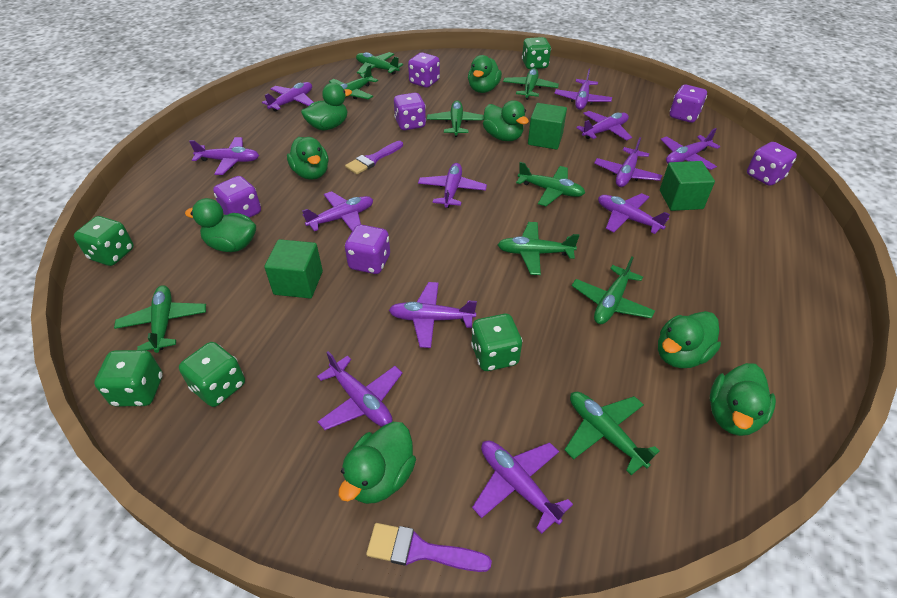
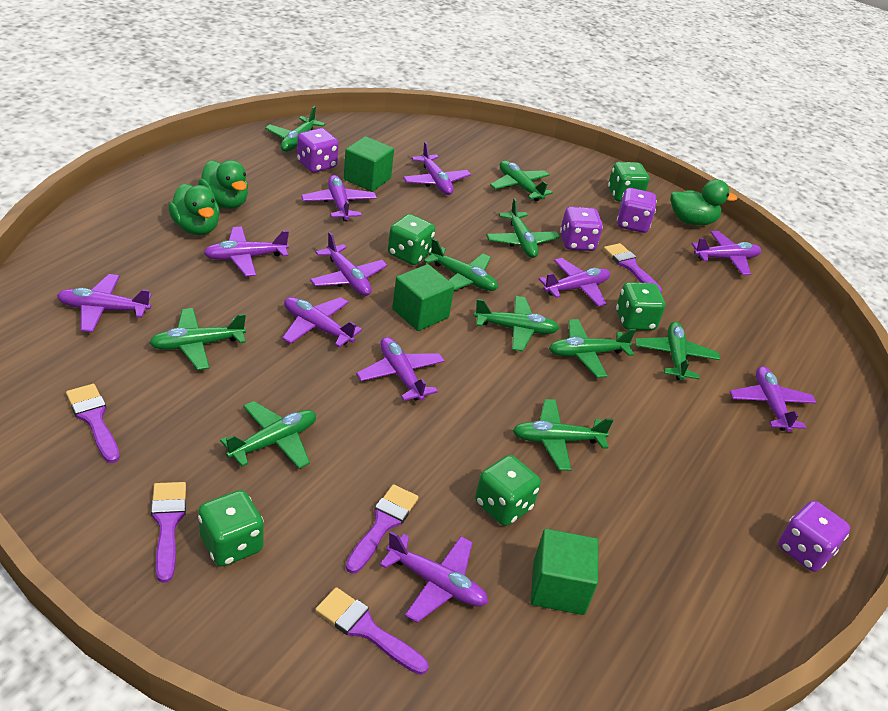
green duck: 8 -> 3
green plane: 9 -> 10
purple brush: 2 -> 5
purple dice: 6 -> 4
purple plane: 12 -> 11

